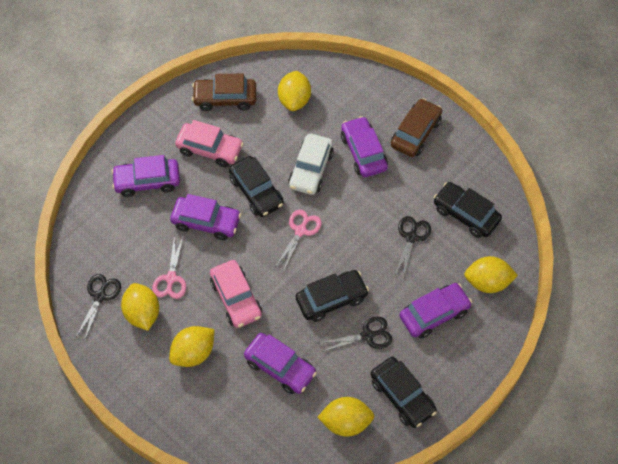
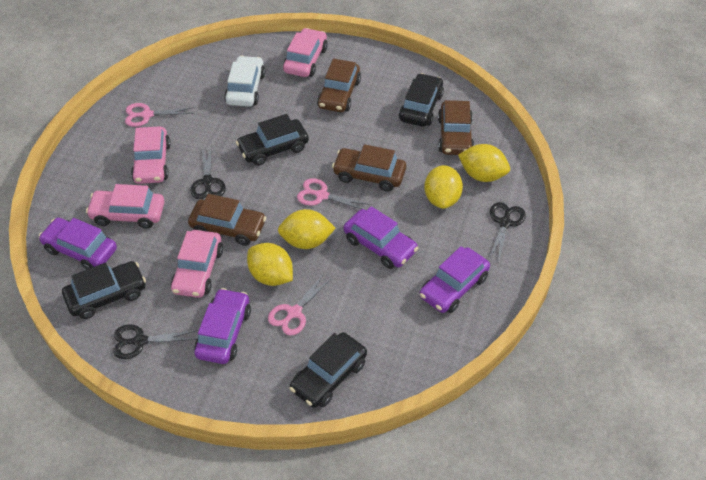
brown car: 2 -> 4
pink car: 2 -> 4
pink scissors: 2 -> 3
purple car: 5 -> 4
yellow lemon: 5 -> 4

